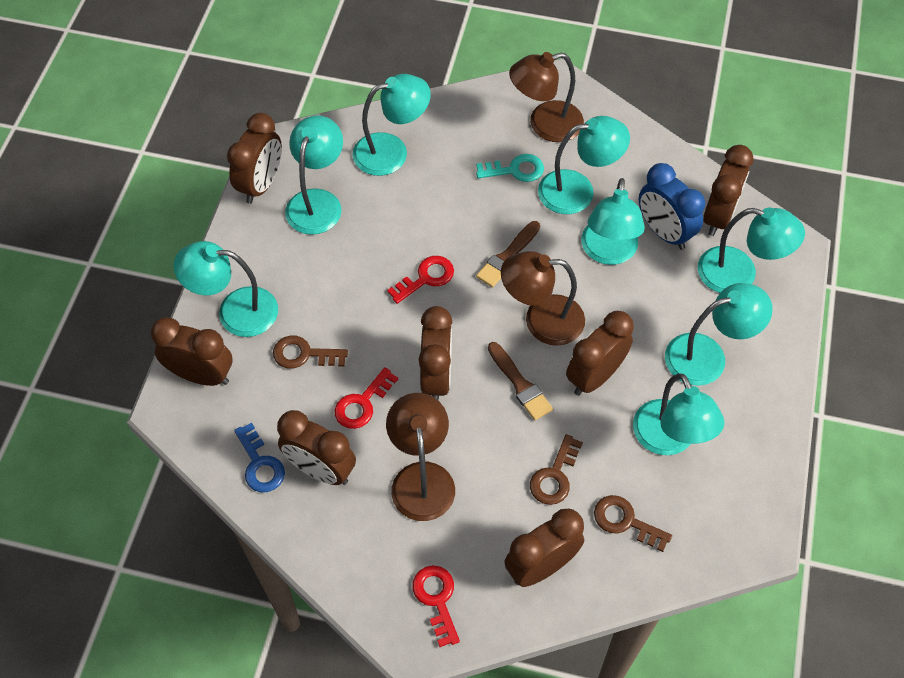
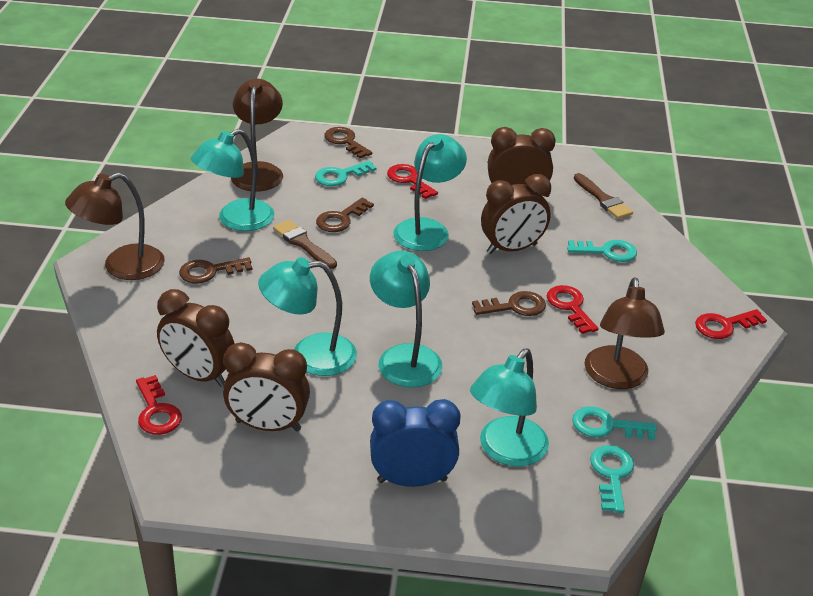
blue key: 1 -> 0
brown clock: 7 -> 4
brown key: 3 -> 4
red key: 3 -> 4
turquoise key: 1 -> 4
turquoise lamp: 8 -> 5

